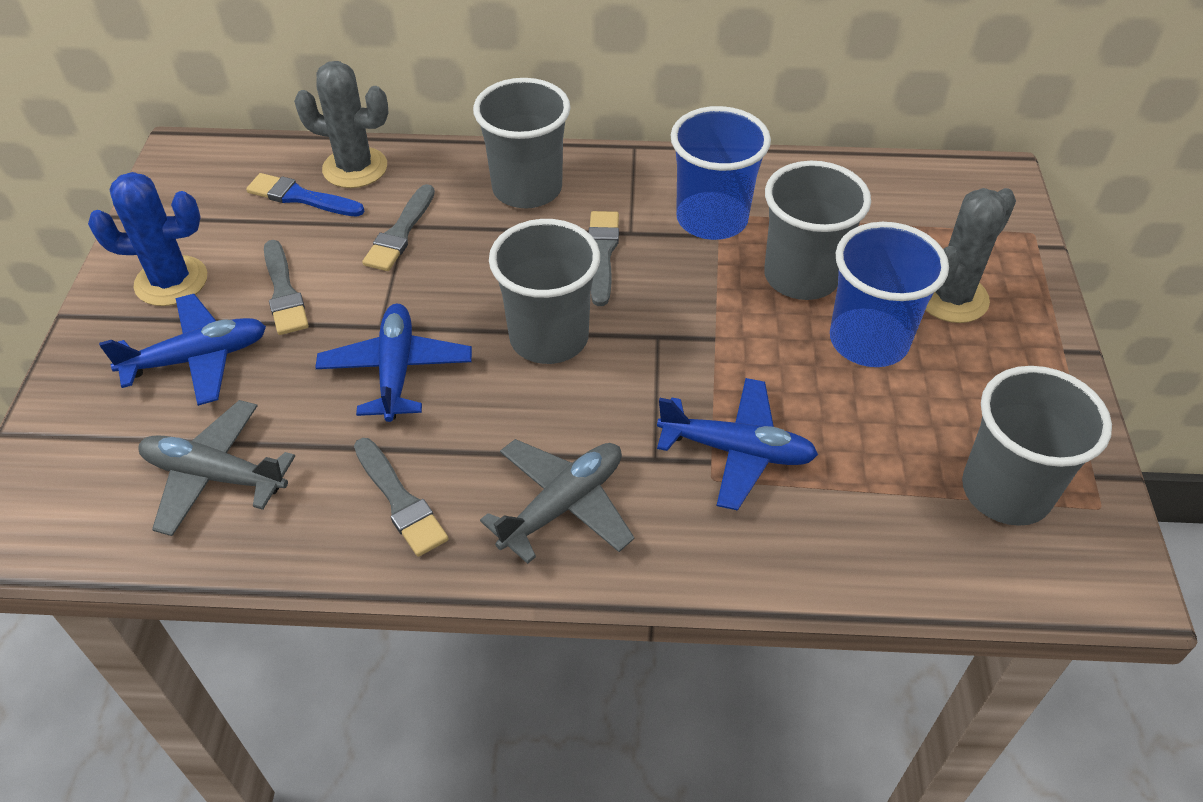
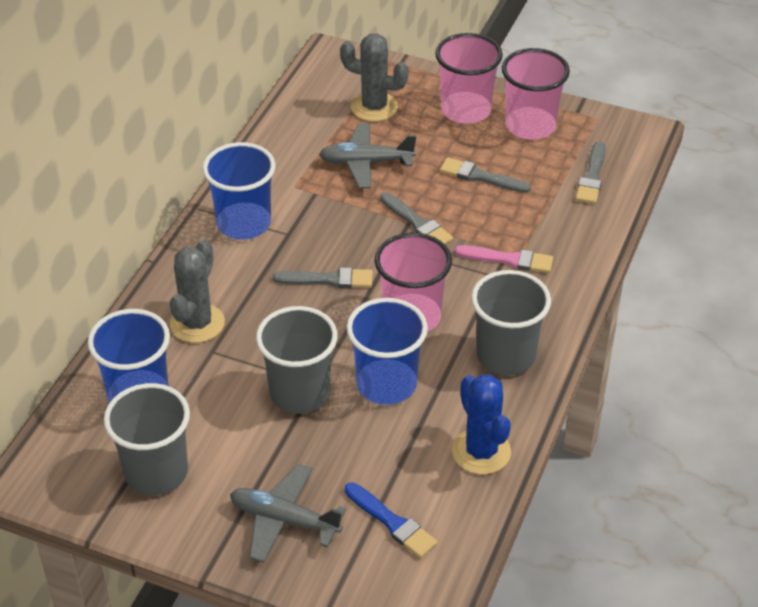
blue cup: 2 -> 3
blue plane: 3 -> 0
grey cup: 4 -> 3
pink brush: 0 -> 1
pink cup: 0 -> 3

